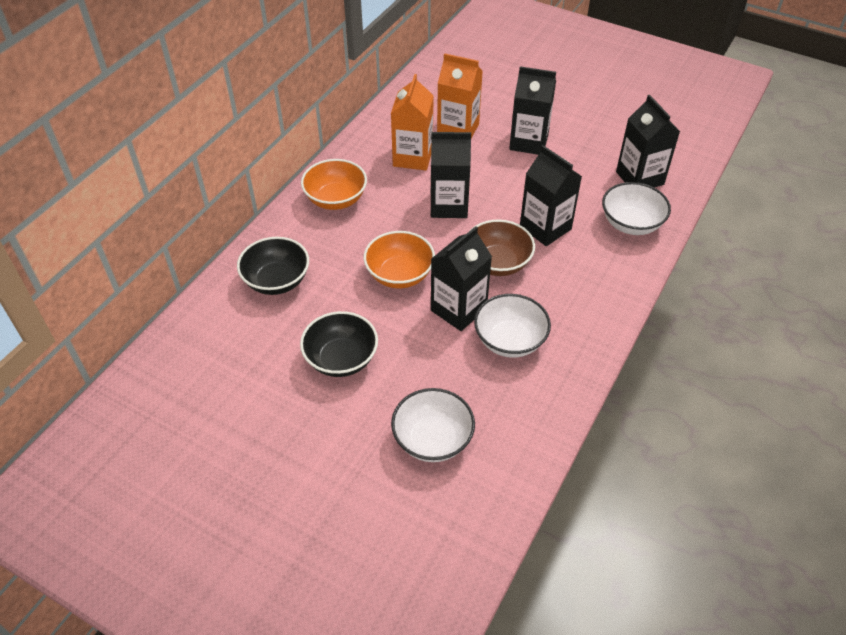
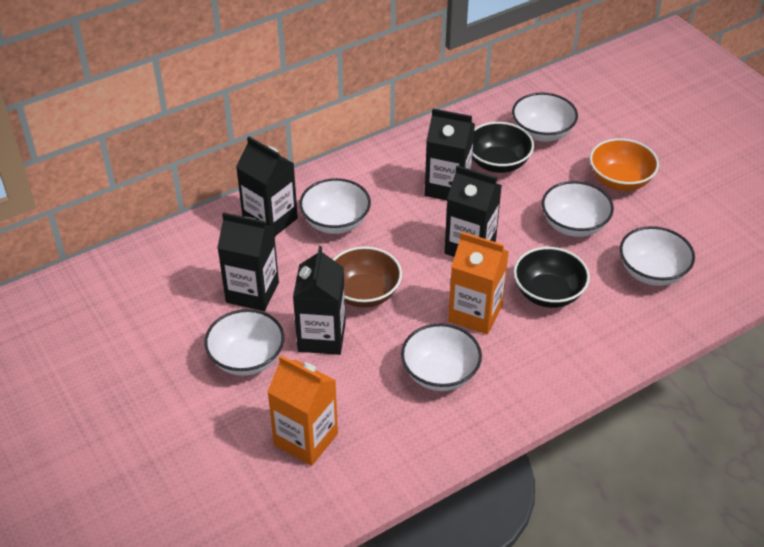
orange bowl: 2 -> 1
white bowl: 3 -> 6

